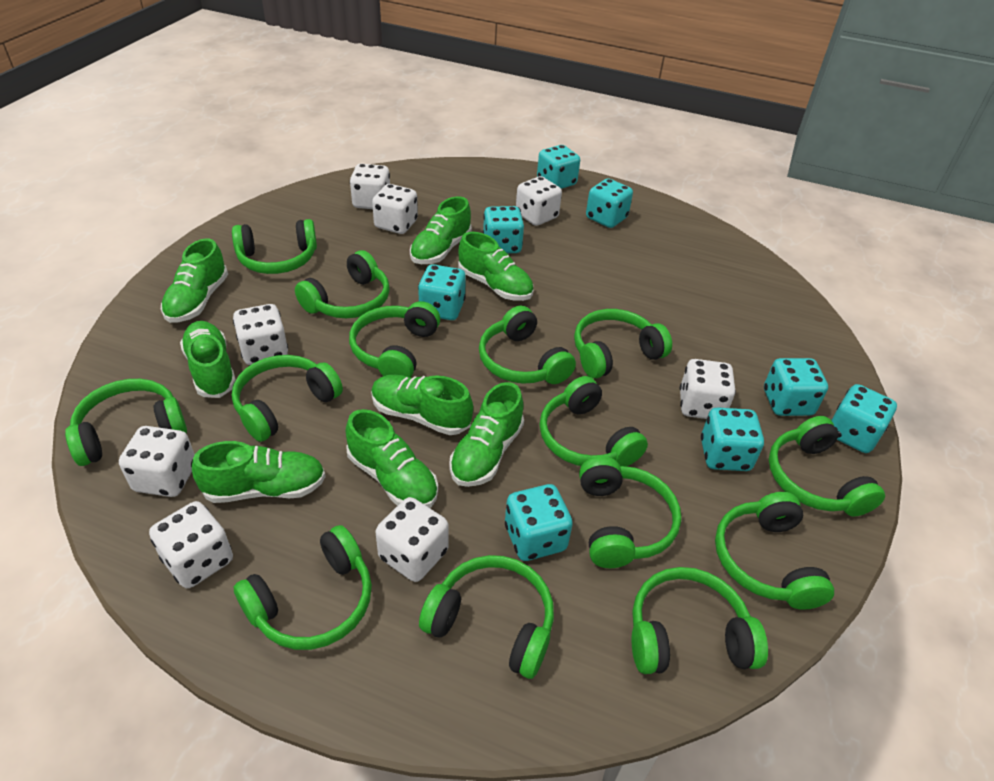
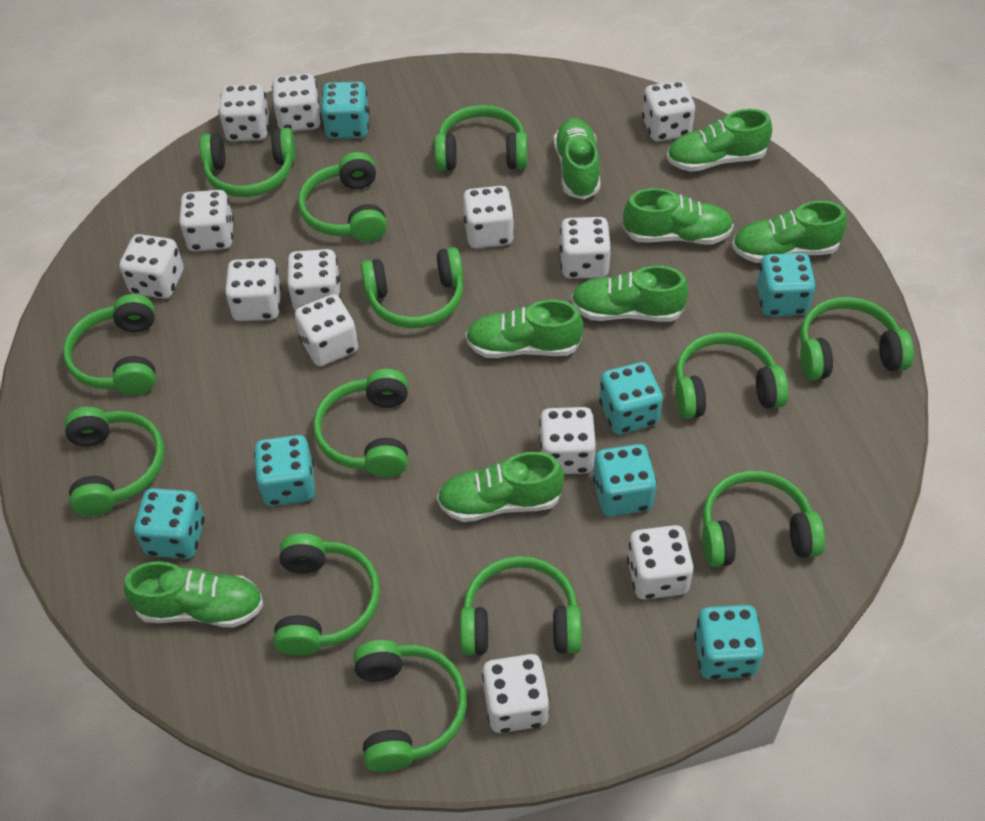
green headphones: 14 -> 13
turquoise dice: 8 -> 7
white dice: 8 -> 13

